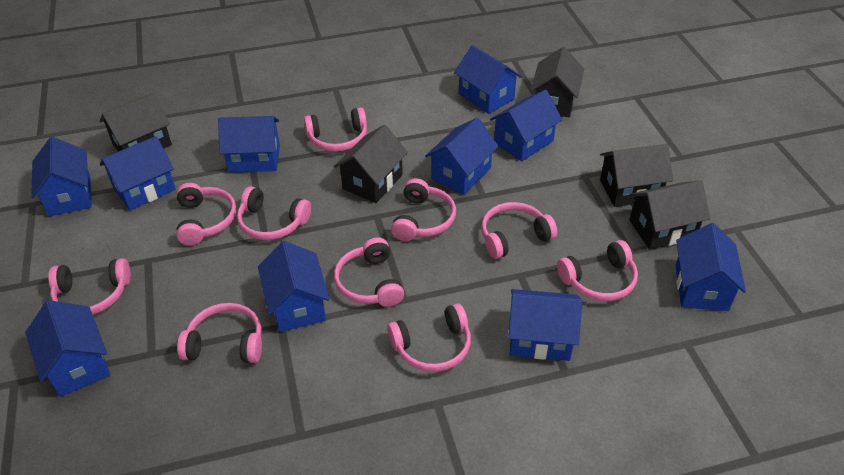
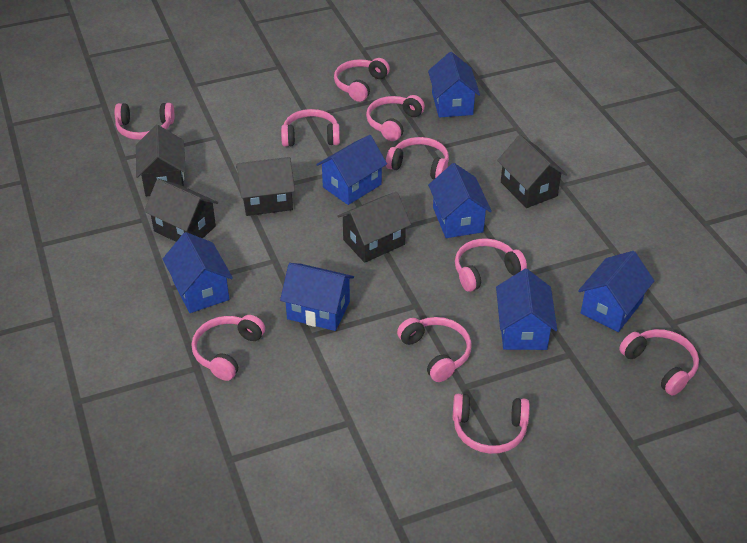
blue house: 10 -> 7

